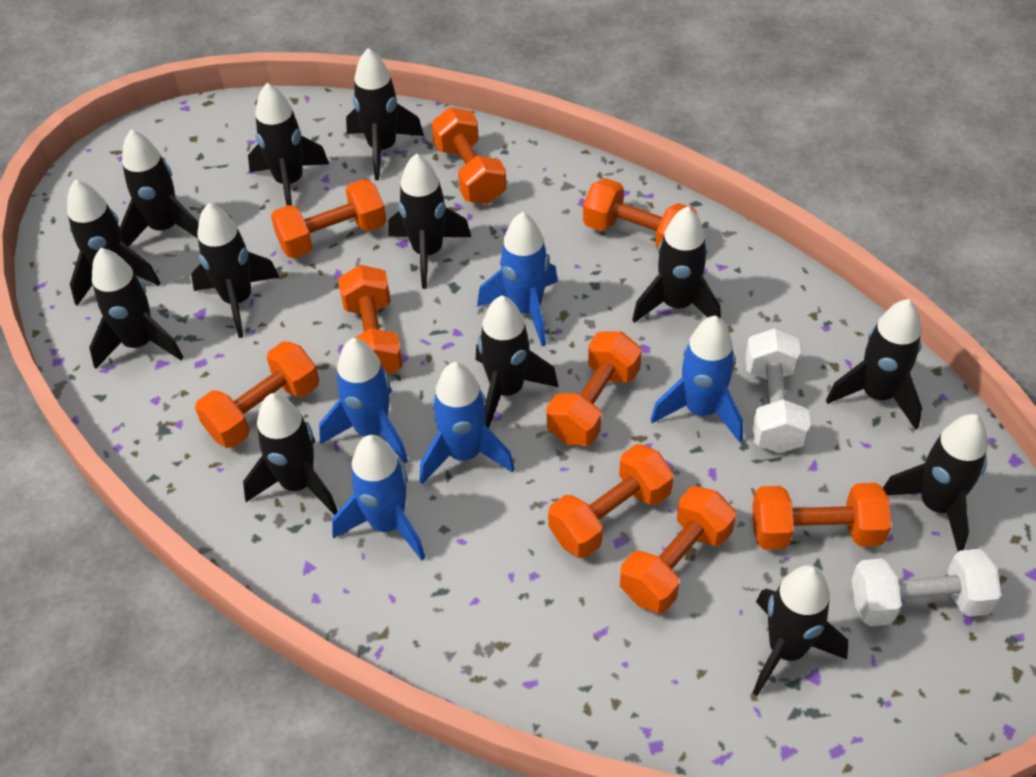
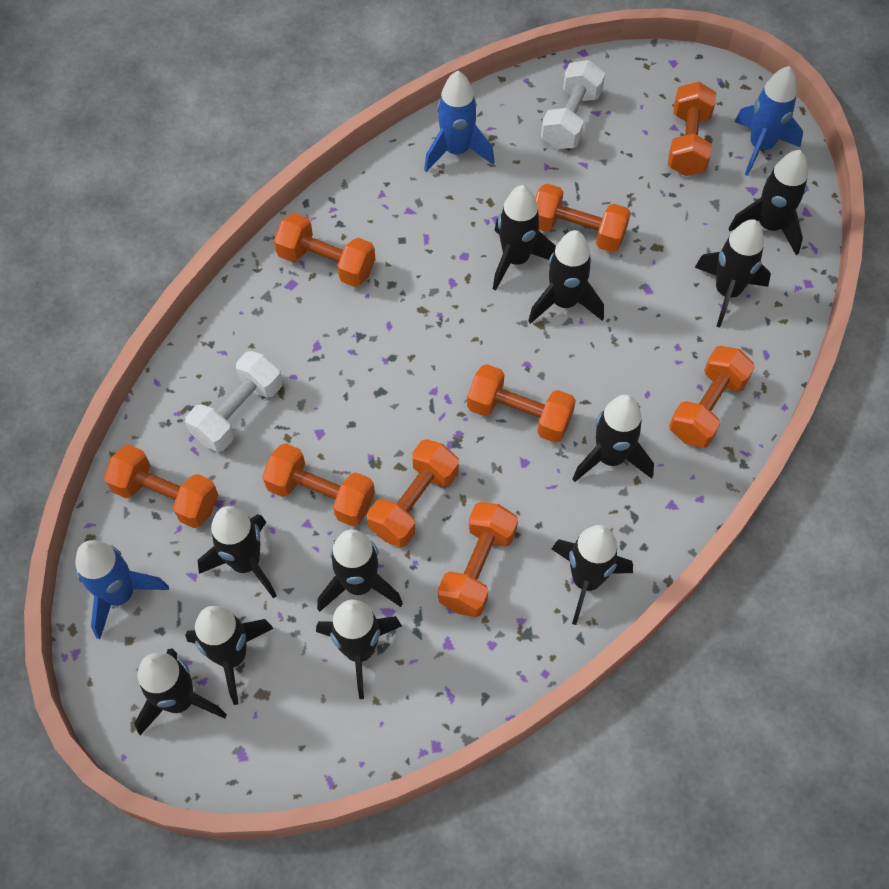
black rocket: 13 -> 11
blue rocket: 5 -> 3

